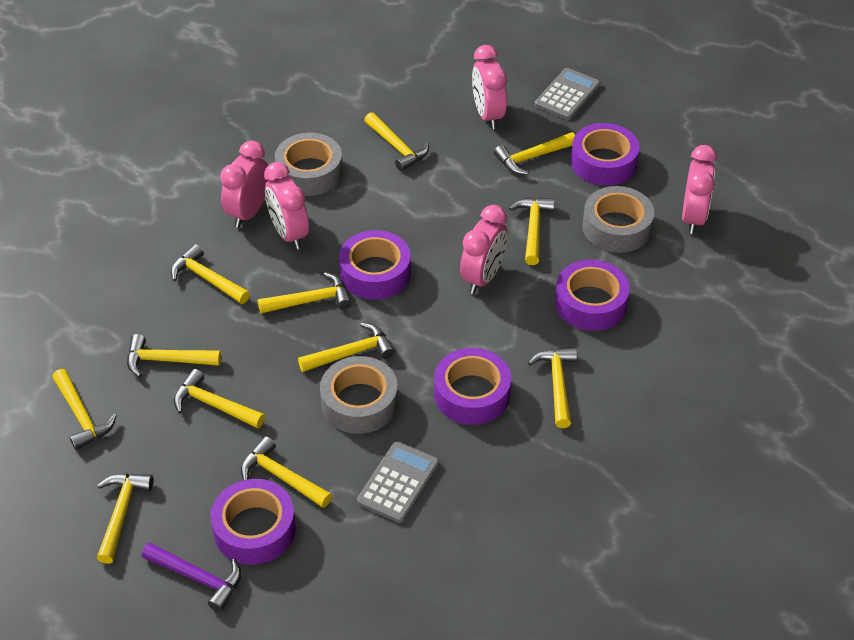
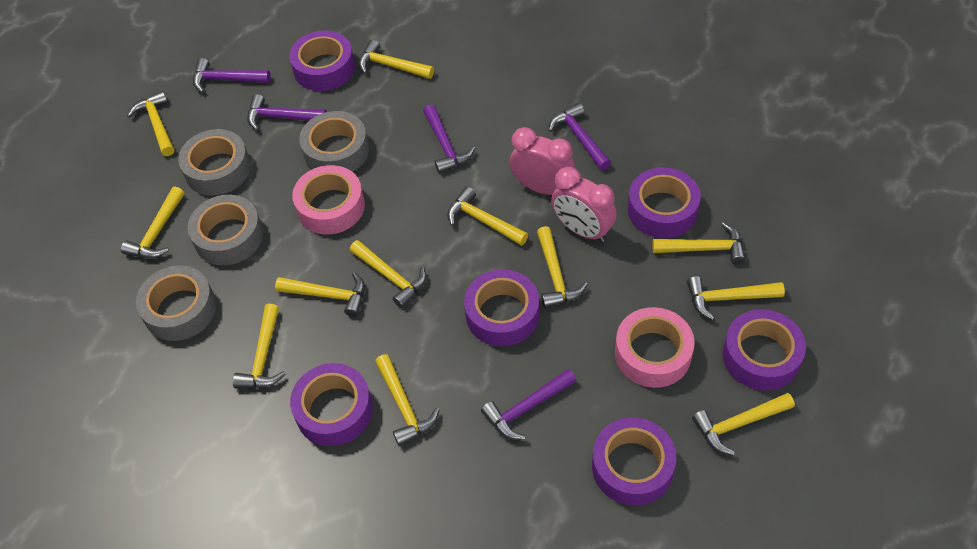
grey calculator: 2 -> 0
grey tape: 3 -> 4
pink clock: 5 -> 2
pink tape: 0 -> 2
purple hammer: 1 -> 5
purple tape: 5 -> 6

